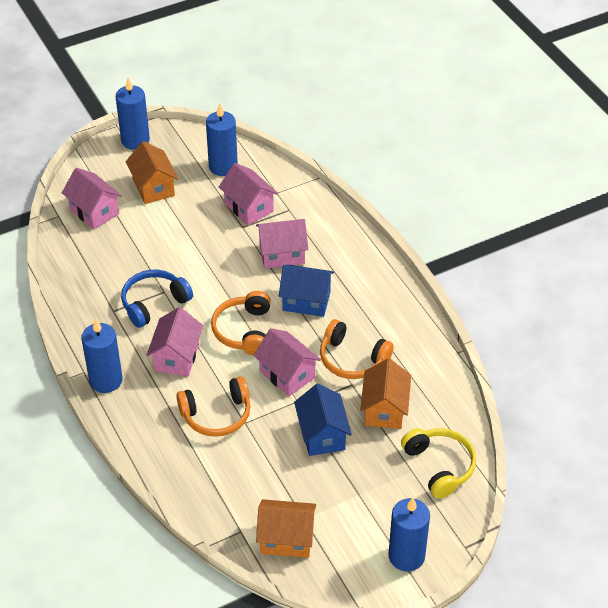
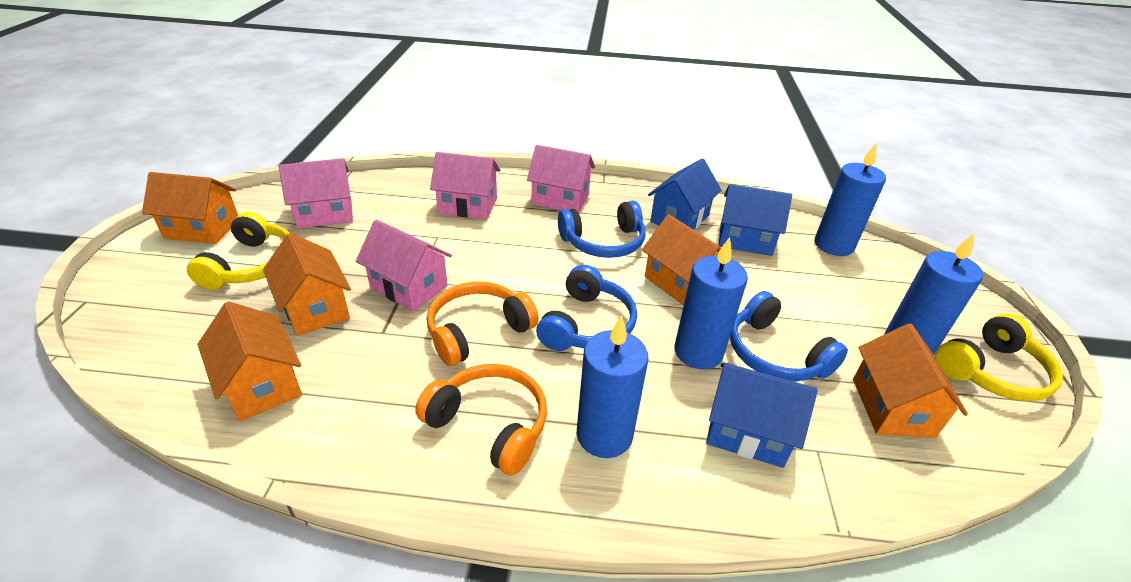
blue headphones: 1 -> 3
blue house: 2 -> 3
orange headphones: 3 -> 2
orange house: 3 -> 5
pink house: 5 -> 4
yellow headphones: 1 -> 2

